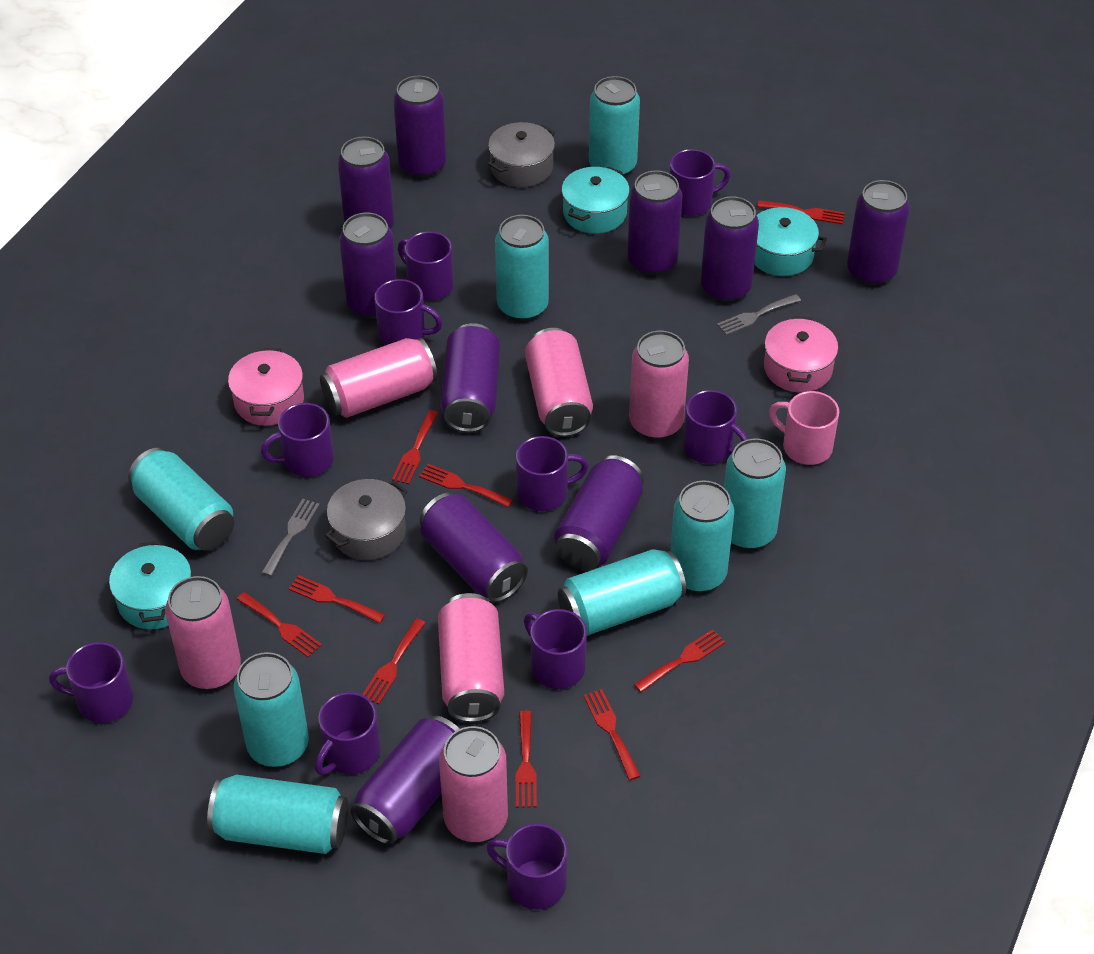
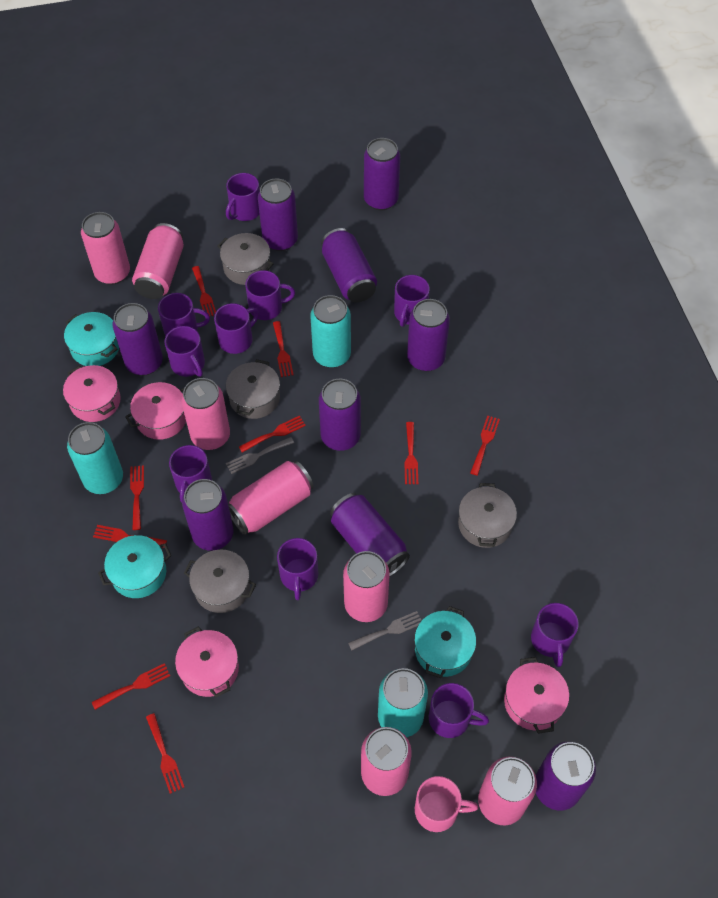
grey pot: 2 -> 4
pink can: 6 -> 7
pink pot: 2 -> 4
purple can: 10 -> 9
turquoise can: 8 -> 3

